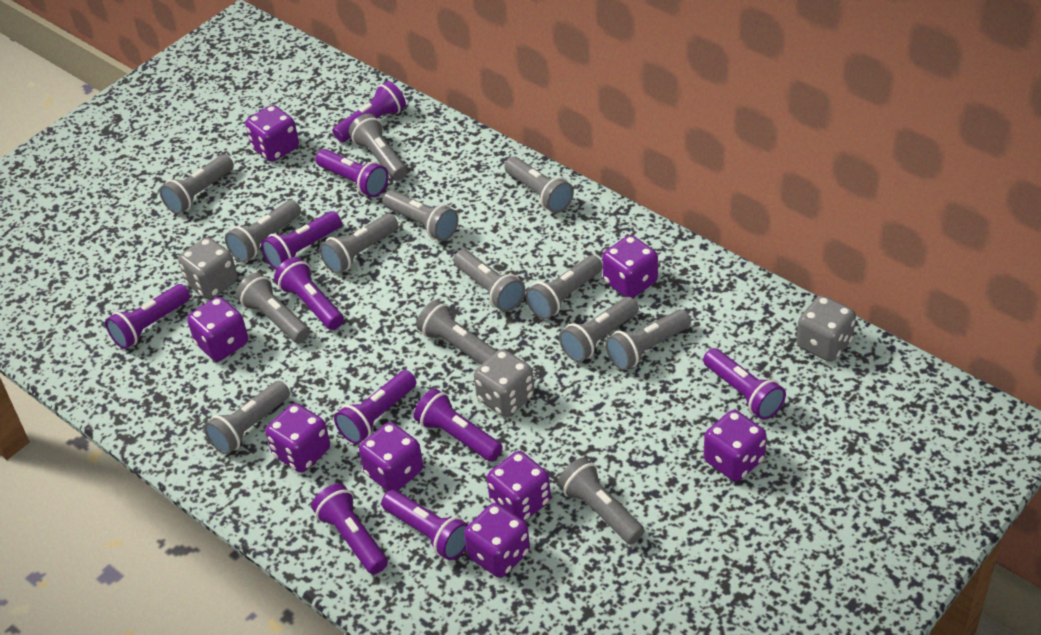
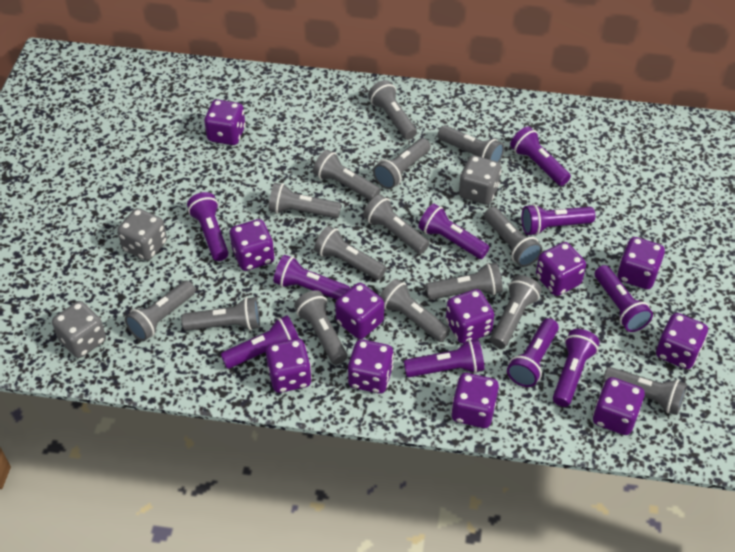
grey flashlight: 14 -> 15
purple dice: 8 -> 11

